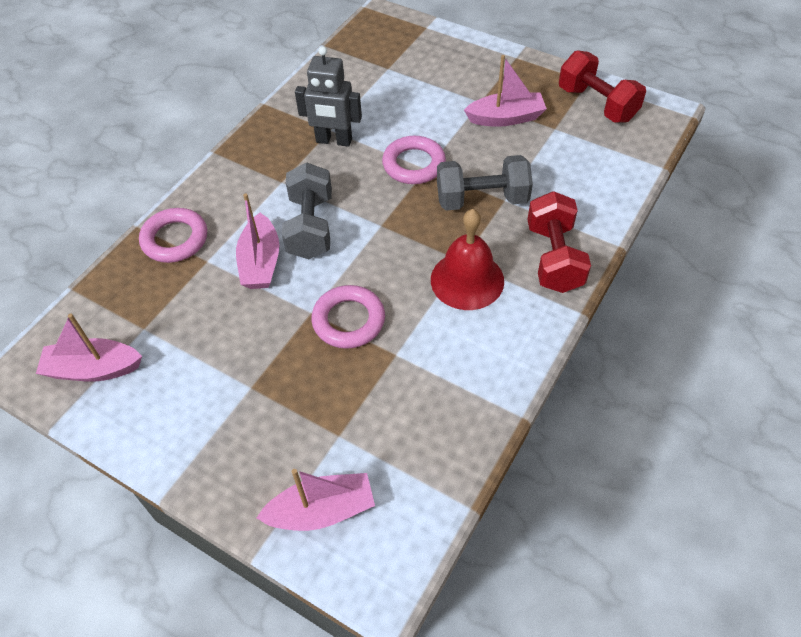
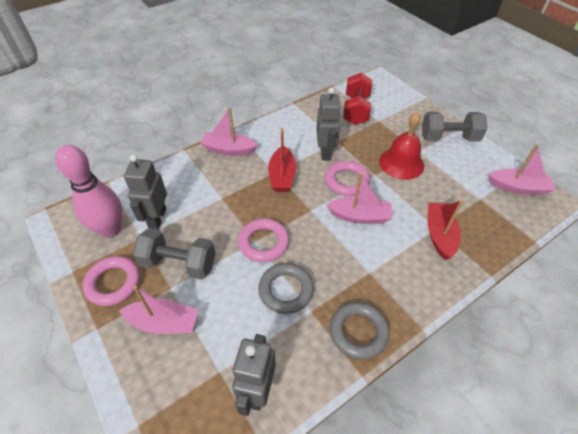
grey ring: 0 -> 2
grey robot: 1 -> 3
pink bowling pin: 0 -> 1
red boat: 0 -> 2
red dumbbell: 2 -> 1

